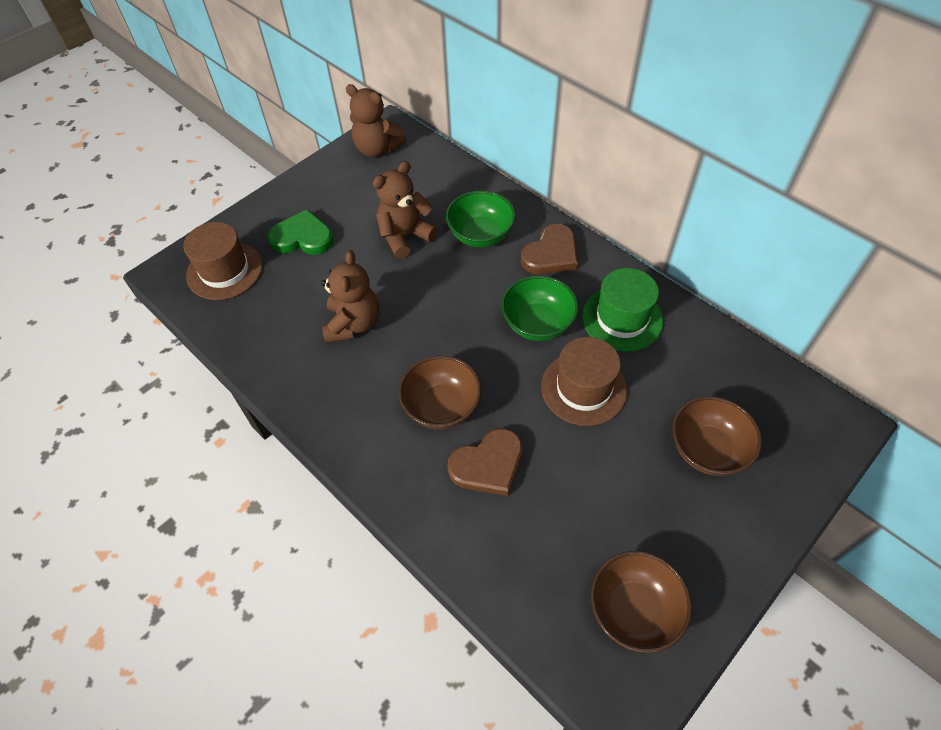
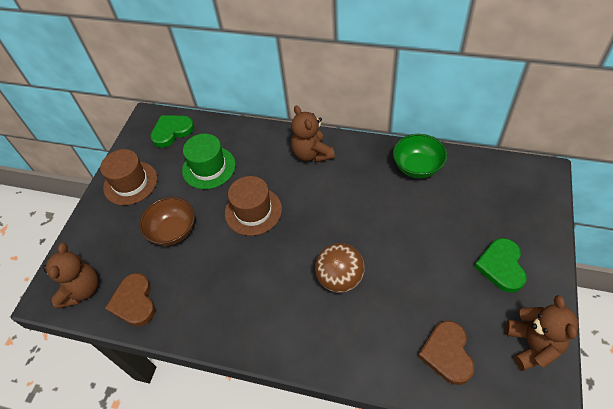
brown ball: 0 -> 1
brown bowl: 3 -> 1
green bowl: 2 -> 1
green heart: 1 -> 2

